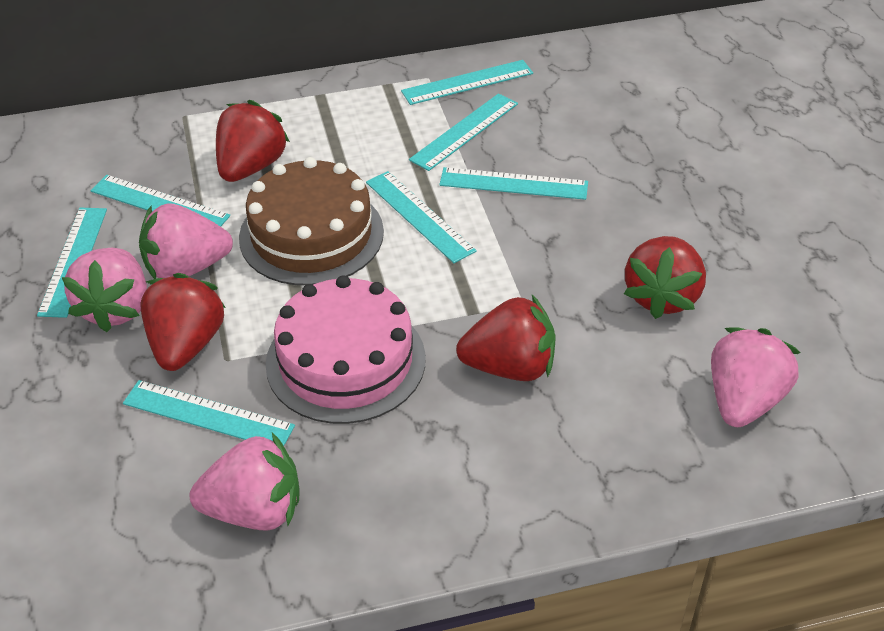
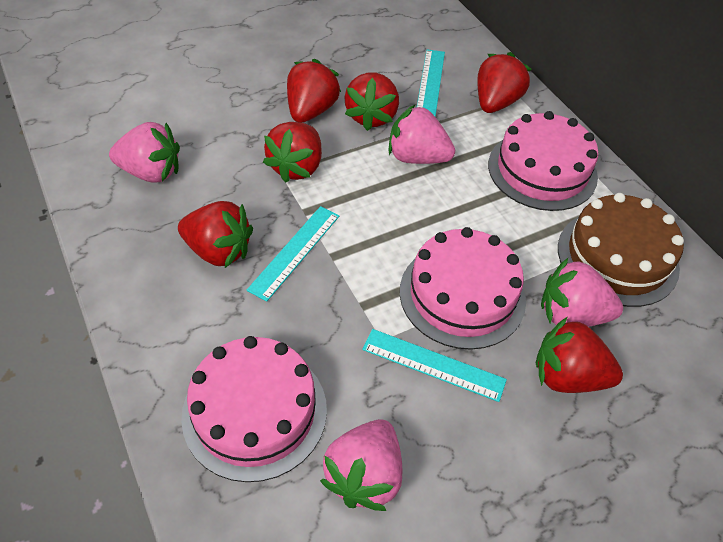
pink cake: 1 -> 3
red strawberry: 4 -> 6
turquoise ruler: 7 -> 3

